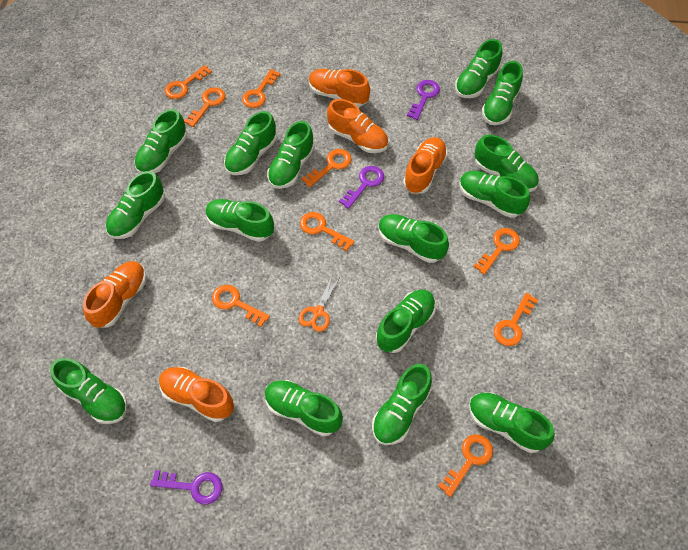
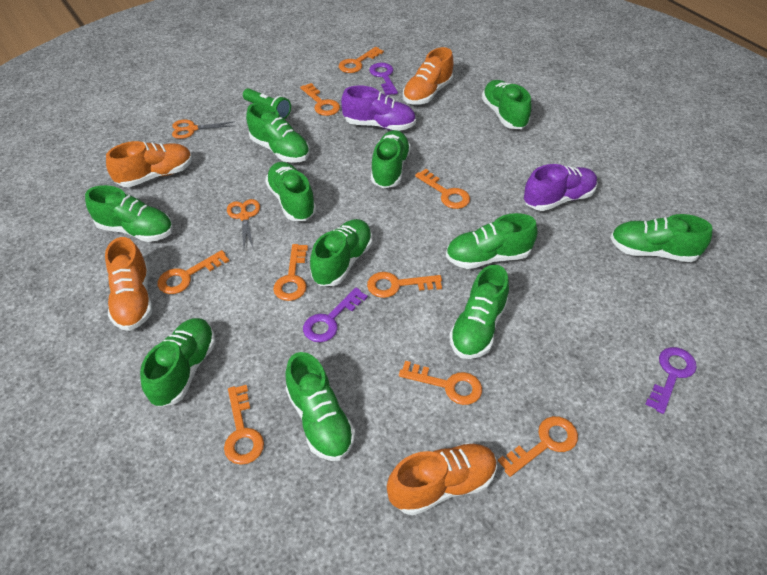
green flashlight: 0 -> 1
green shoe: 15 -> 11
orange scissors: 1 -> 2
orange shoe: 5 -> 4
purple shoe: 0 -> 2

